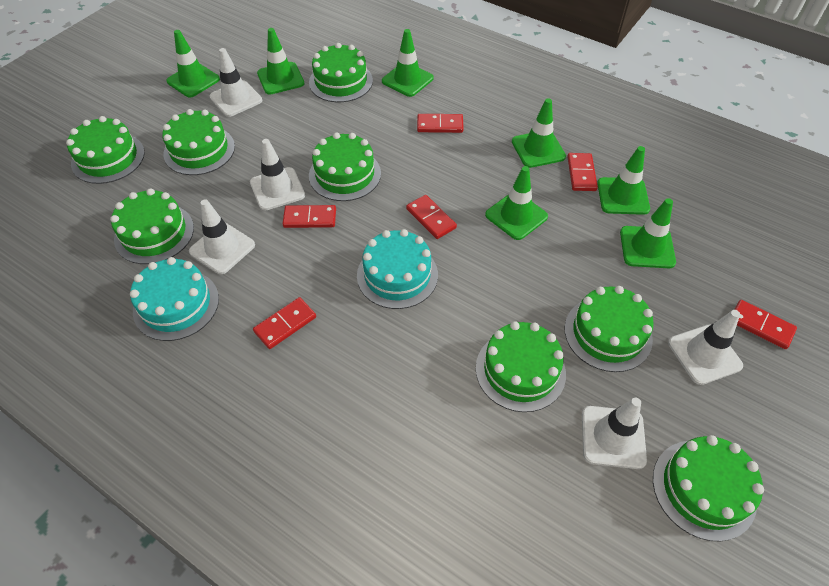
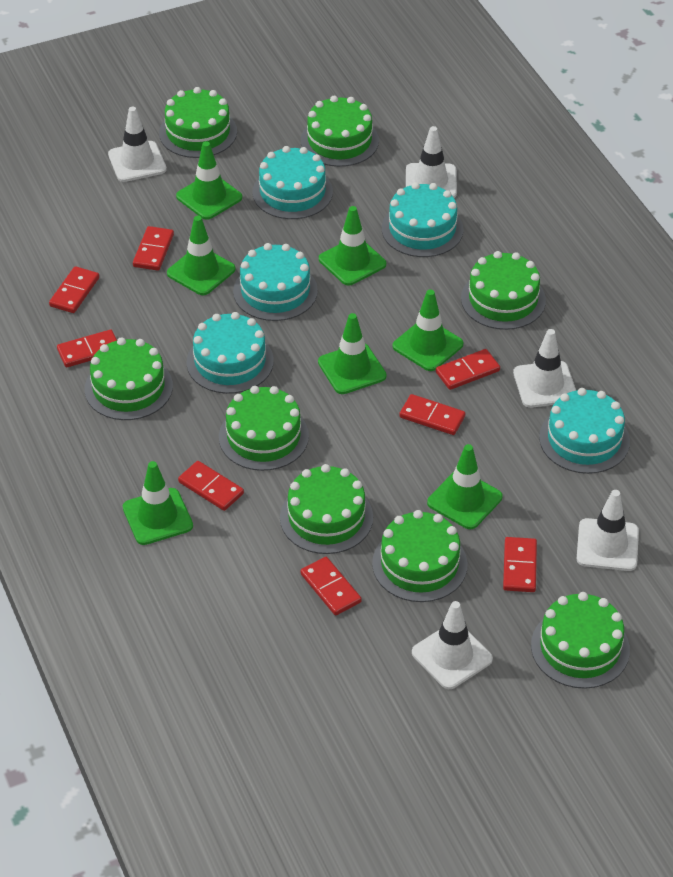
red domino: 6 -> 8
turquoise cake: 2 -> 5

